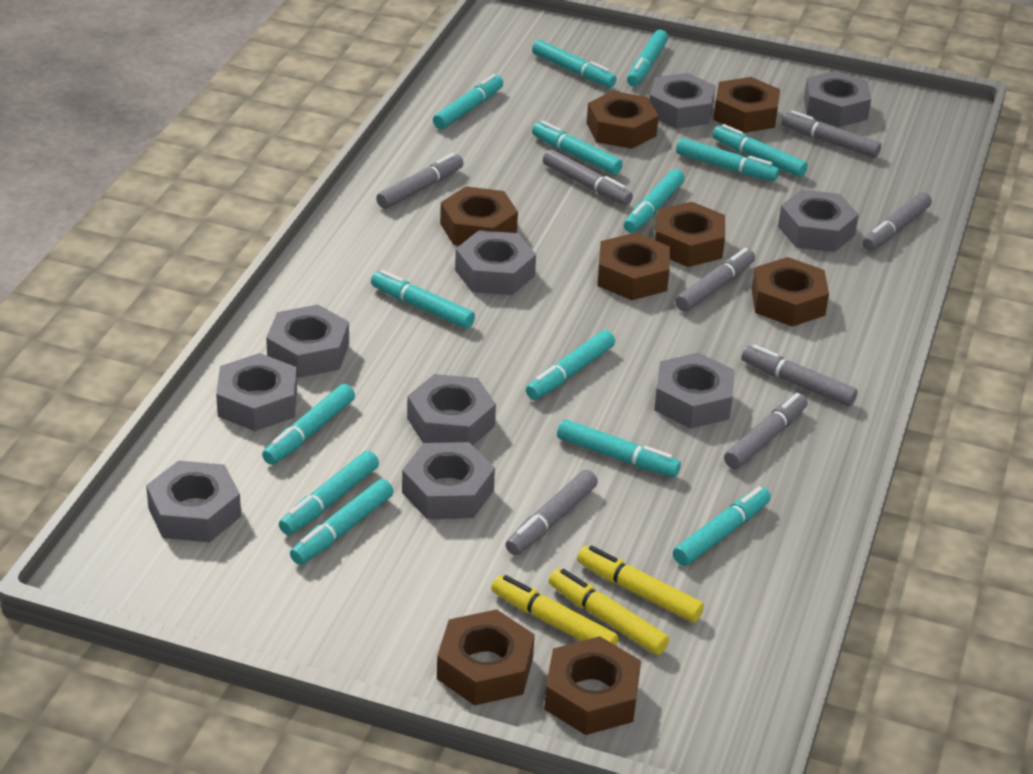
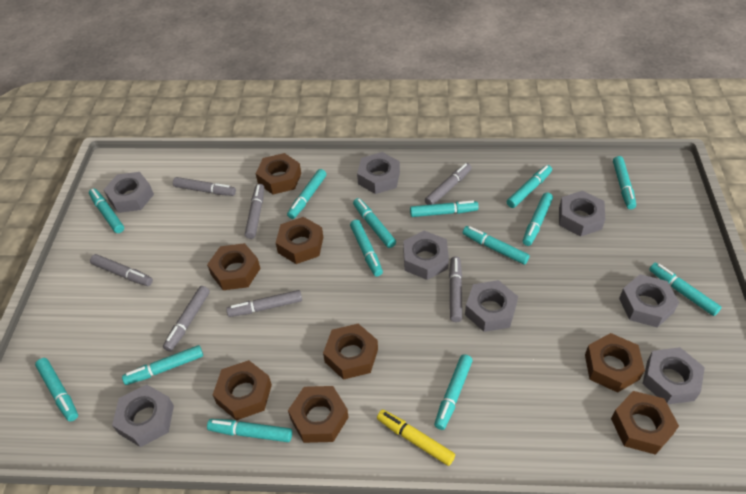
grey marker: 8 -> 7
grey nut: 10 -> 8
yellow marker: 3 -> 1

